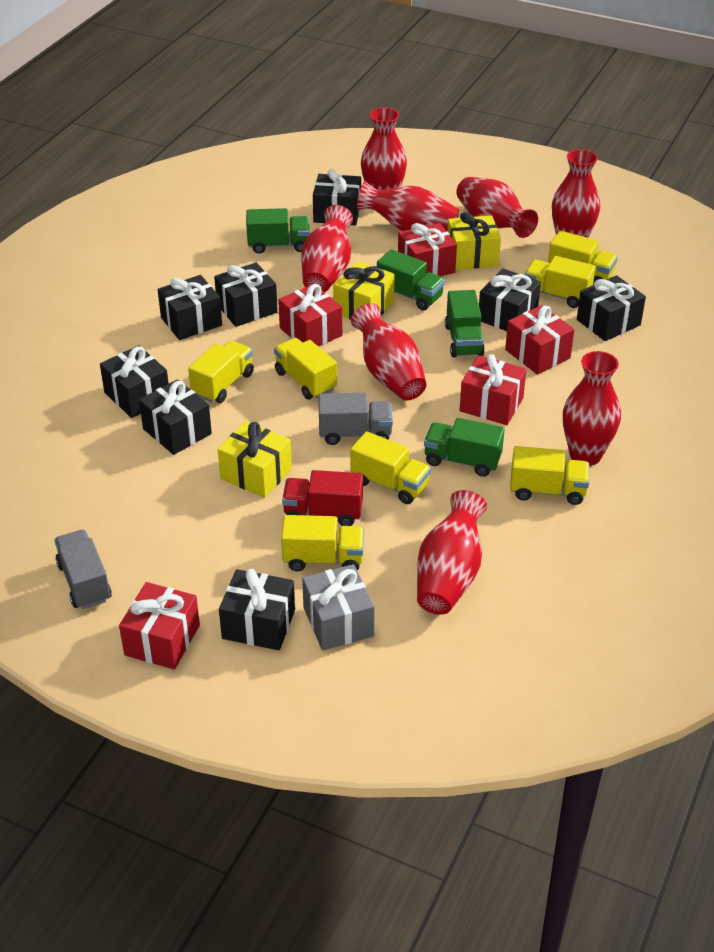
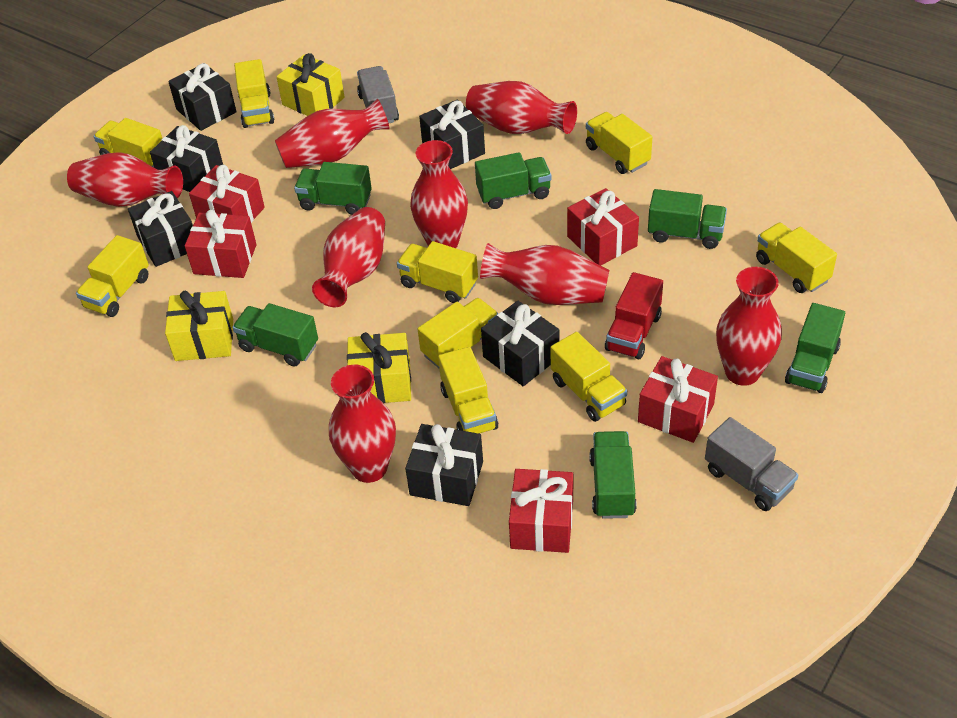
black gift: 8 -> 6
green truck: 4 -> 6
grey gift: 1 -> 0
yellow truck: 7 -> 9

